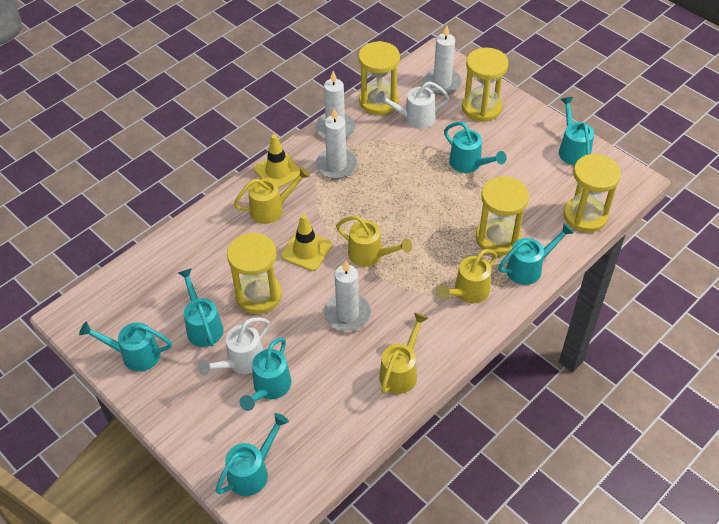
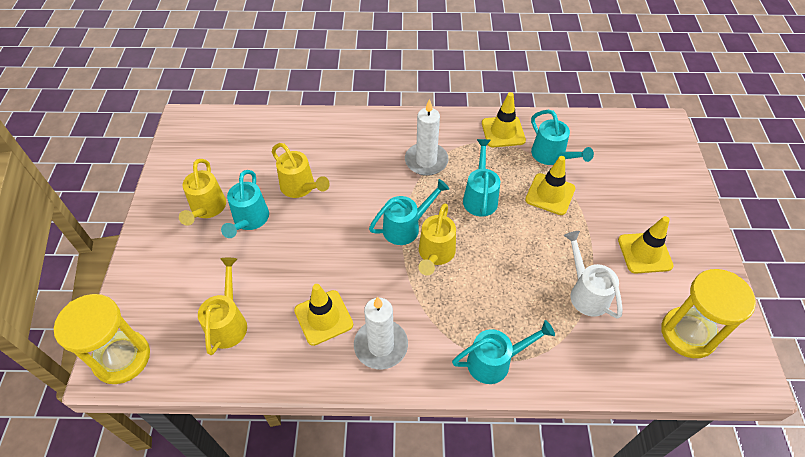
turquoise watering can: 7 -> 5
white candle: 4 -> 2
white watering can: 2 -> 1
yellow hourglass: 5 -> 2
yellow traffic cone: 2 -> 4

